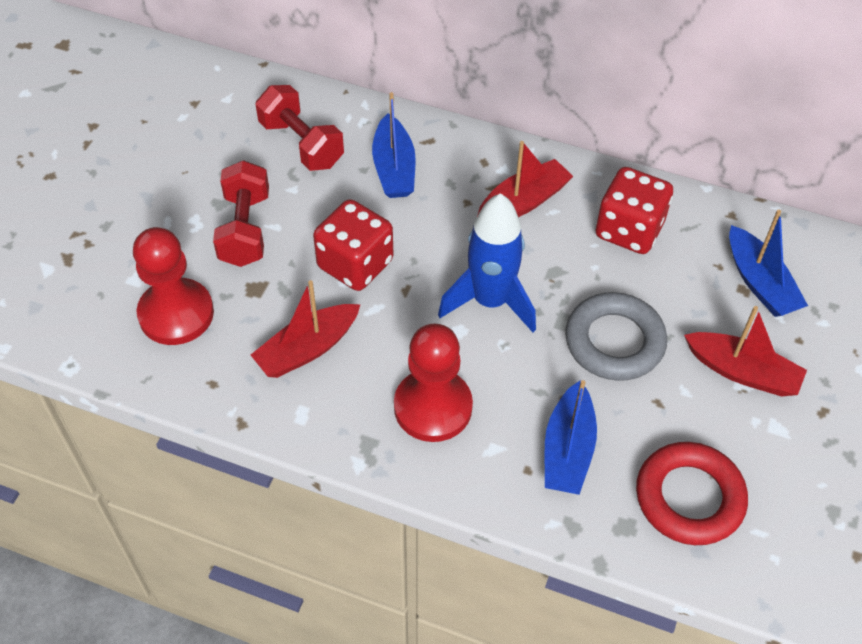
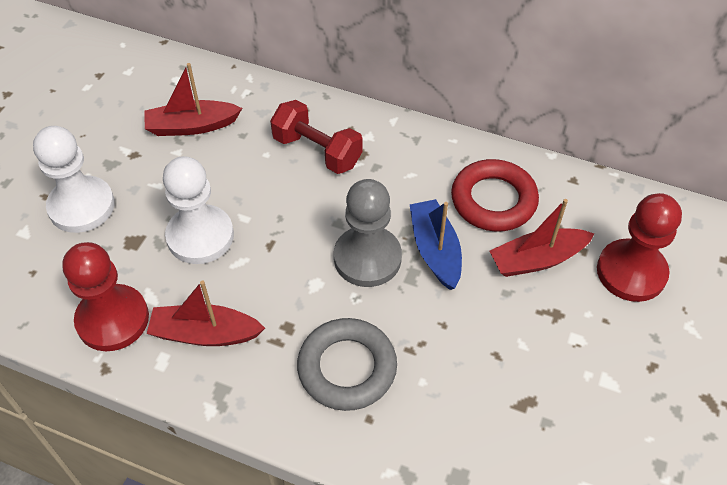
blue boat: 3 -> 1
blue rocket: 1 -> 0
grey pawn: 0 -> 1
red dice: 2 -> 0
red dumbbell: 2 -> 1
white pawn: 0 -> 2

